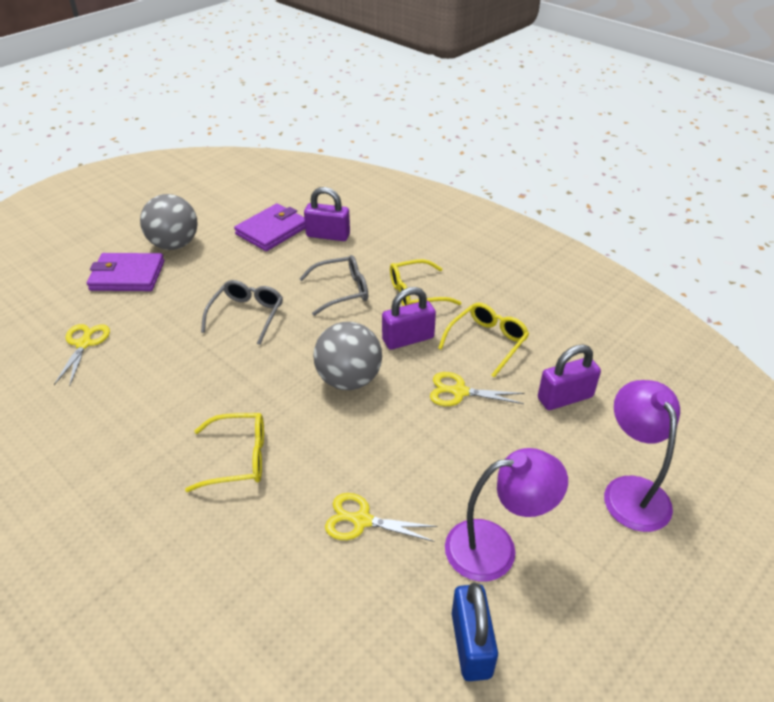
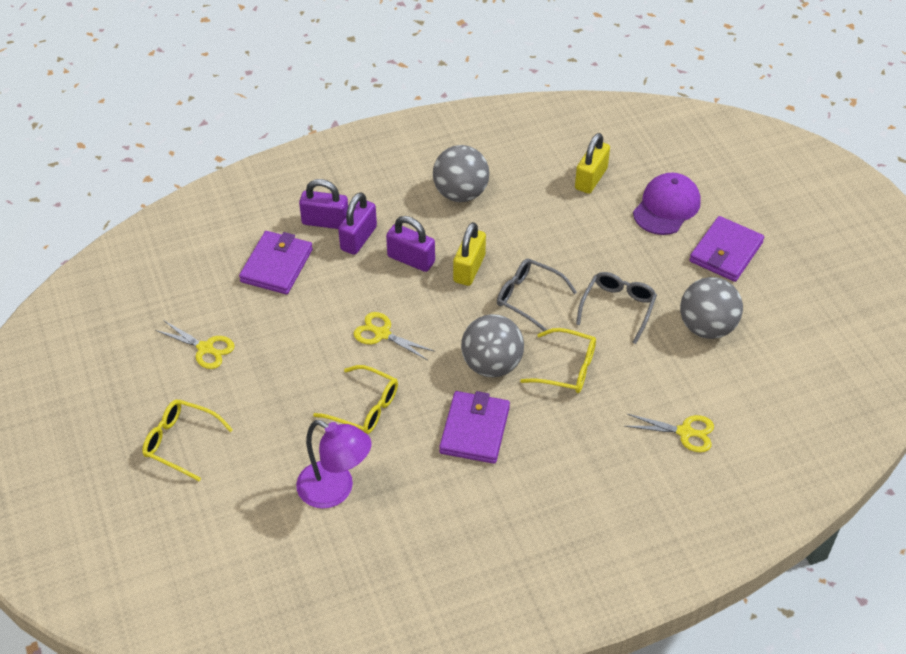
blue padlock: 1 -> 0
grey ball: 2 -> 3
purple cap: 0 -> 1
purple lamp: 2 -> 1
purple wallet: 2 -> 3
yellow padlock: 0 -> 2

